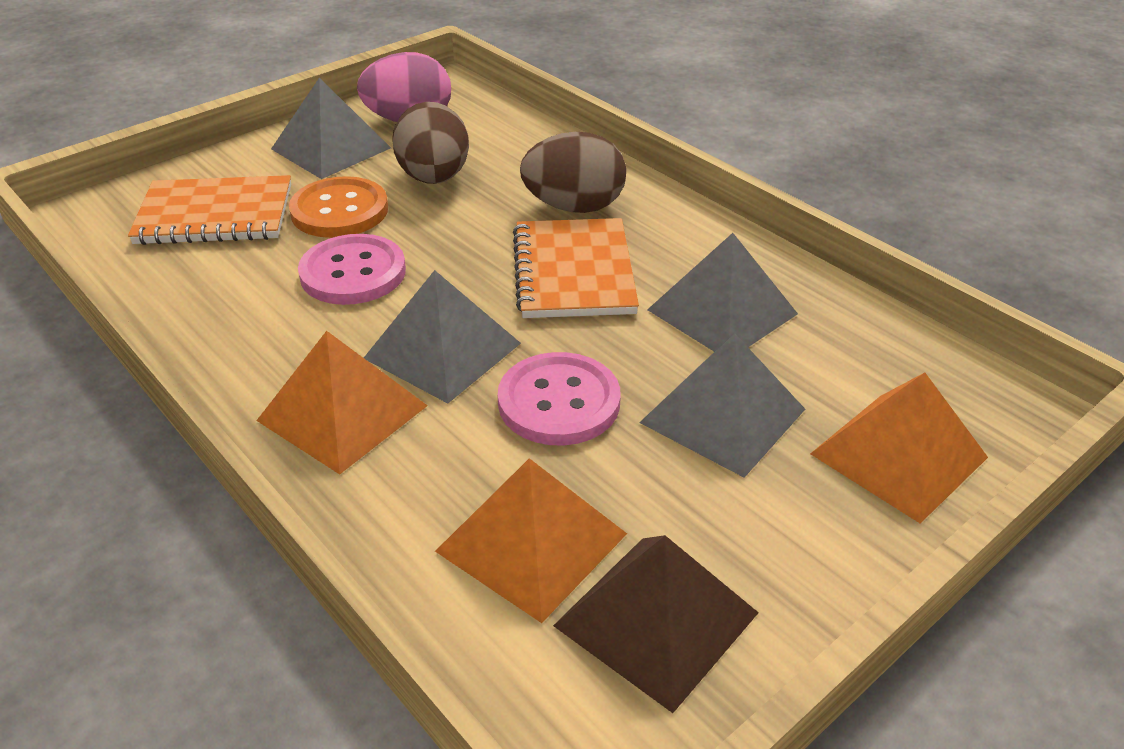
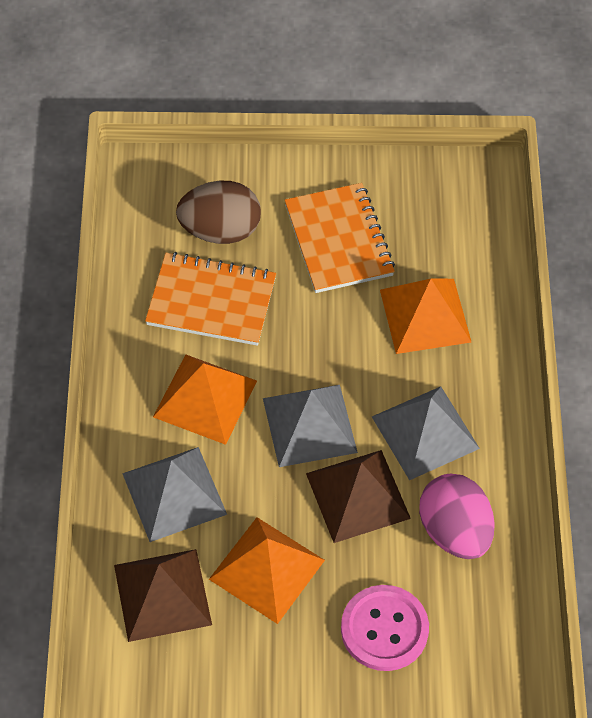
brown egg: 2 -> 1
brown pyramid: 1 -> 2
grey pyramid: 4 -> 3
orange button: 1 -> 0
pink button: 2 -> 1

